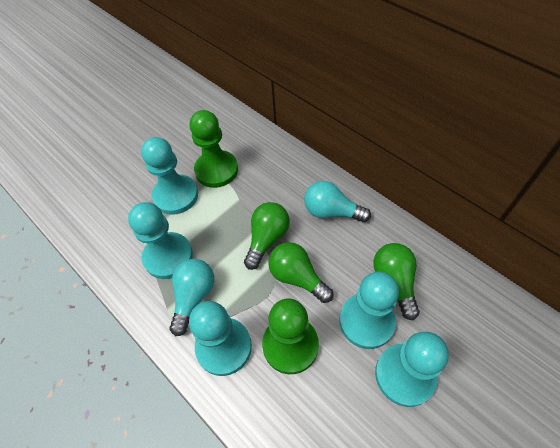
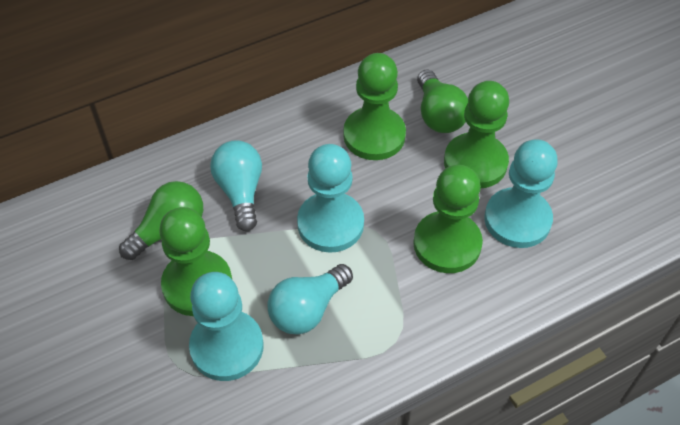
green light bulb: 3 -> 2
green pawn: 2 -> 4
turquoise pawn: 5 -> 3

